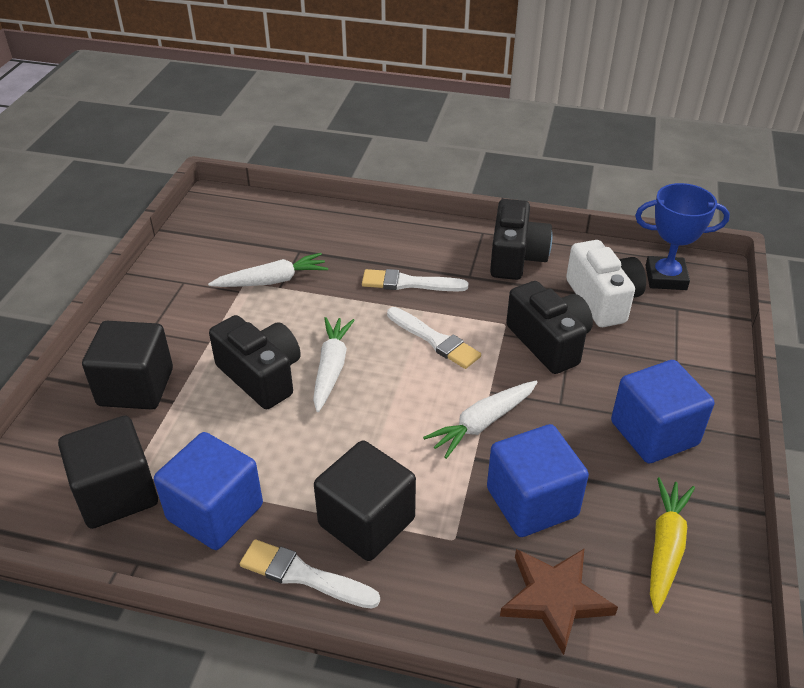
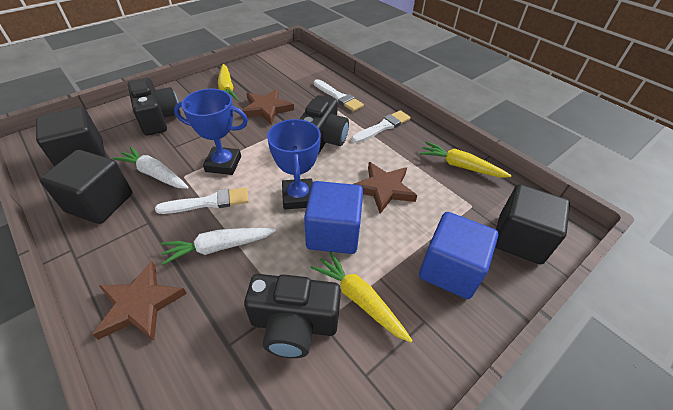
blue cube: 3 -> 2
blue trophy: 1 -> 2
brown star: 1 -> 3
white camera: 1 -> 0
white carrot: 3 -> 2
yellow carrot: 1 -> 3

